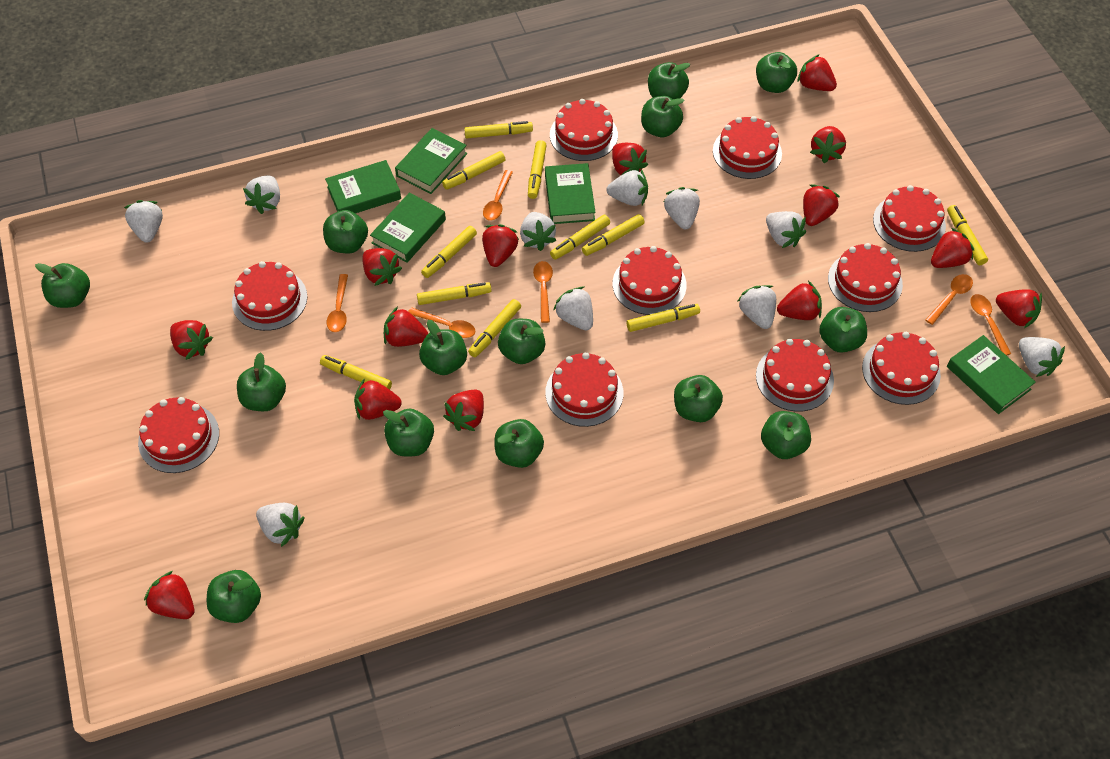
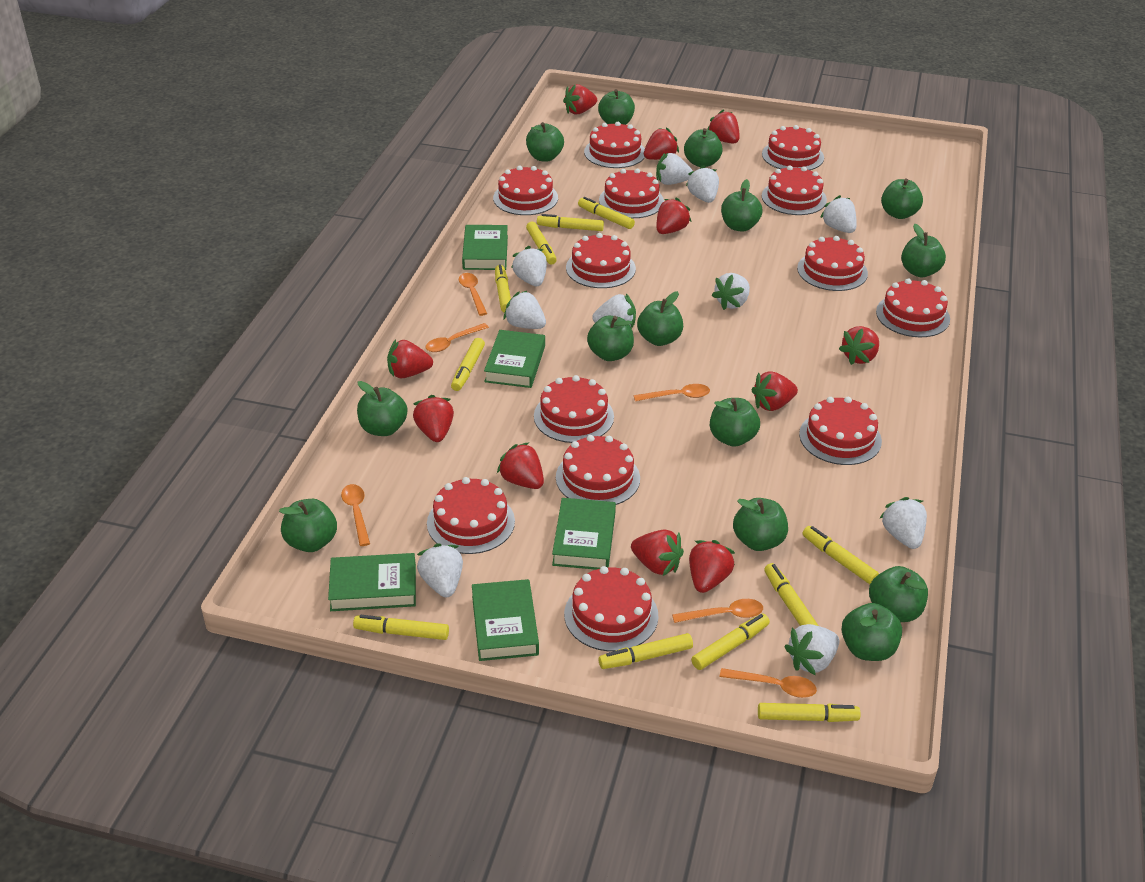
red cake: 10 -> 13
red strawberry: 14 -> 11

